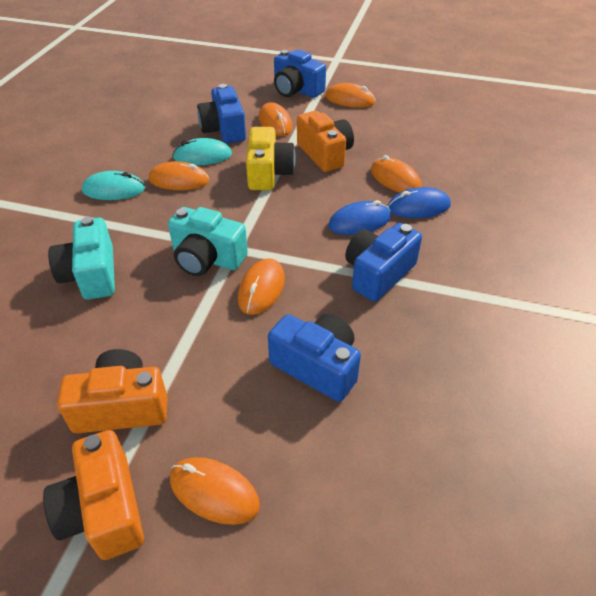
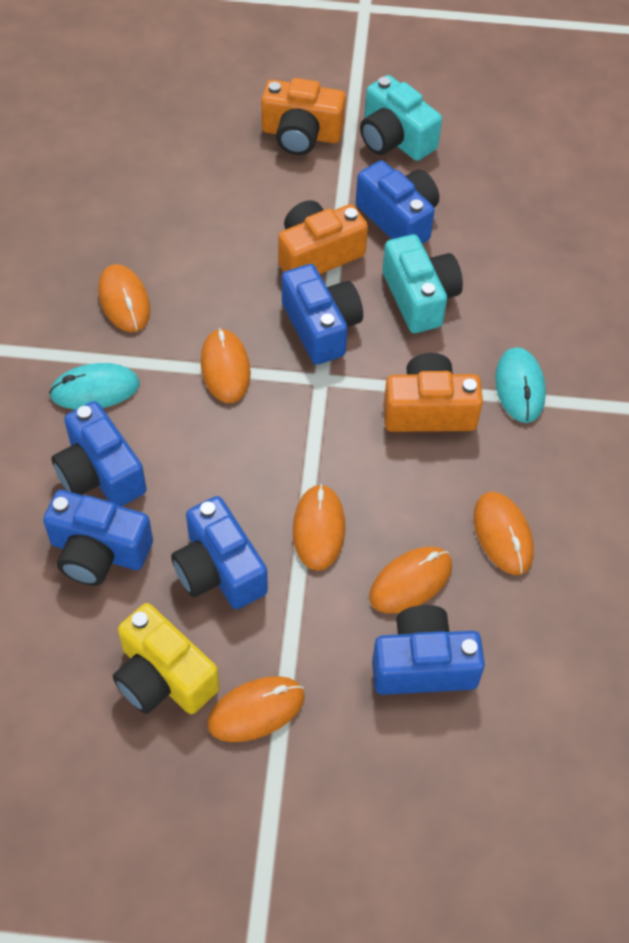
blue camera: 4 -> 6
blue mouse: 2 -> 0

